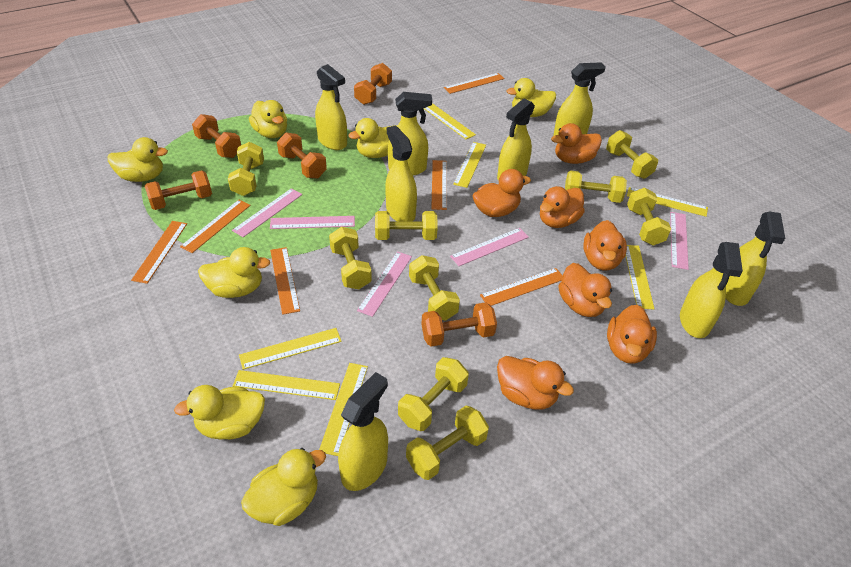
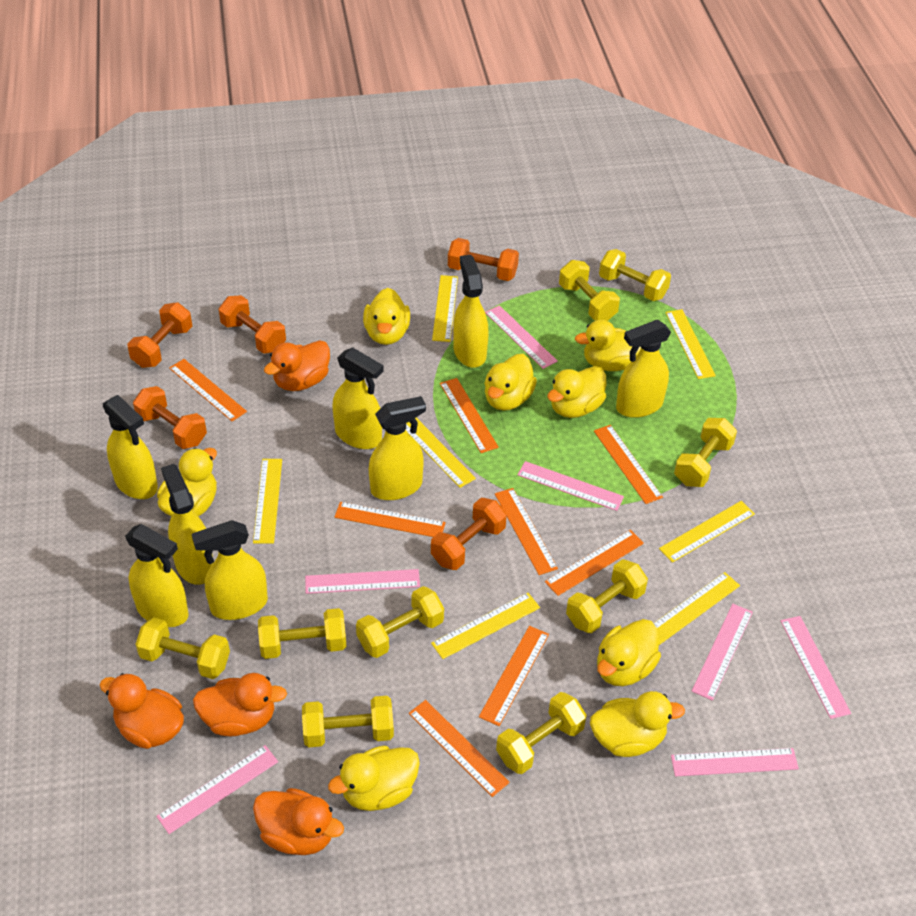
orange duck: 7 -> 4
orange ruler: 6 -> 8
pink ruler: 5 -> 7
yellow duck: 7 -> 8

